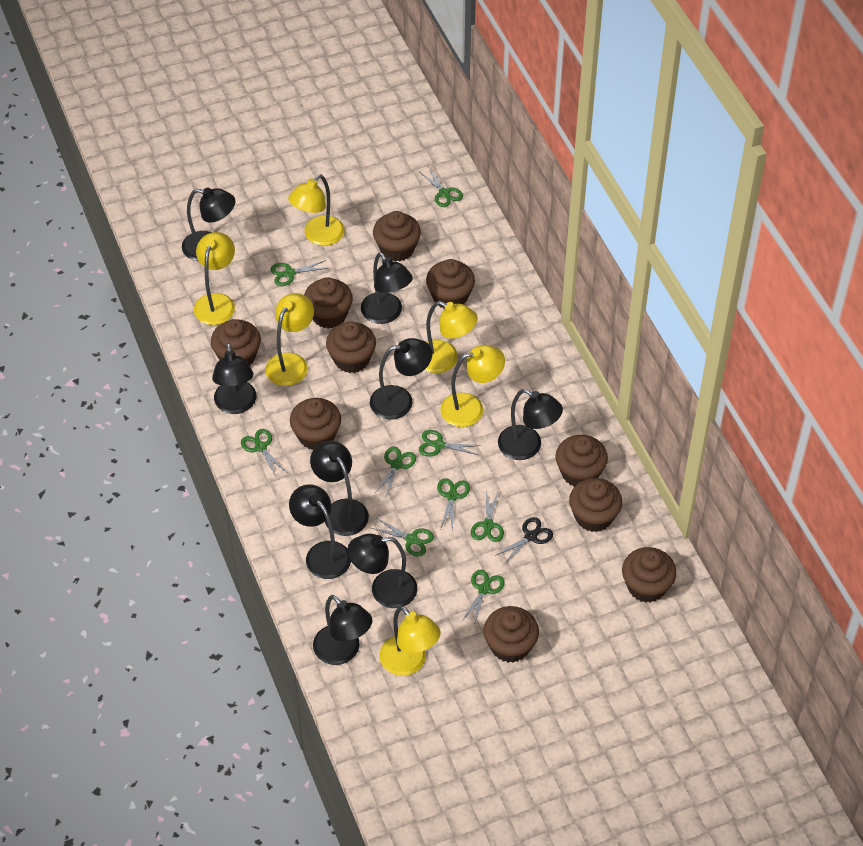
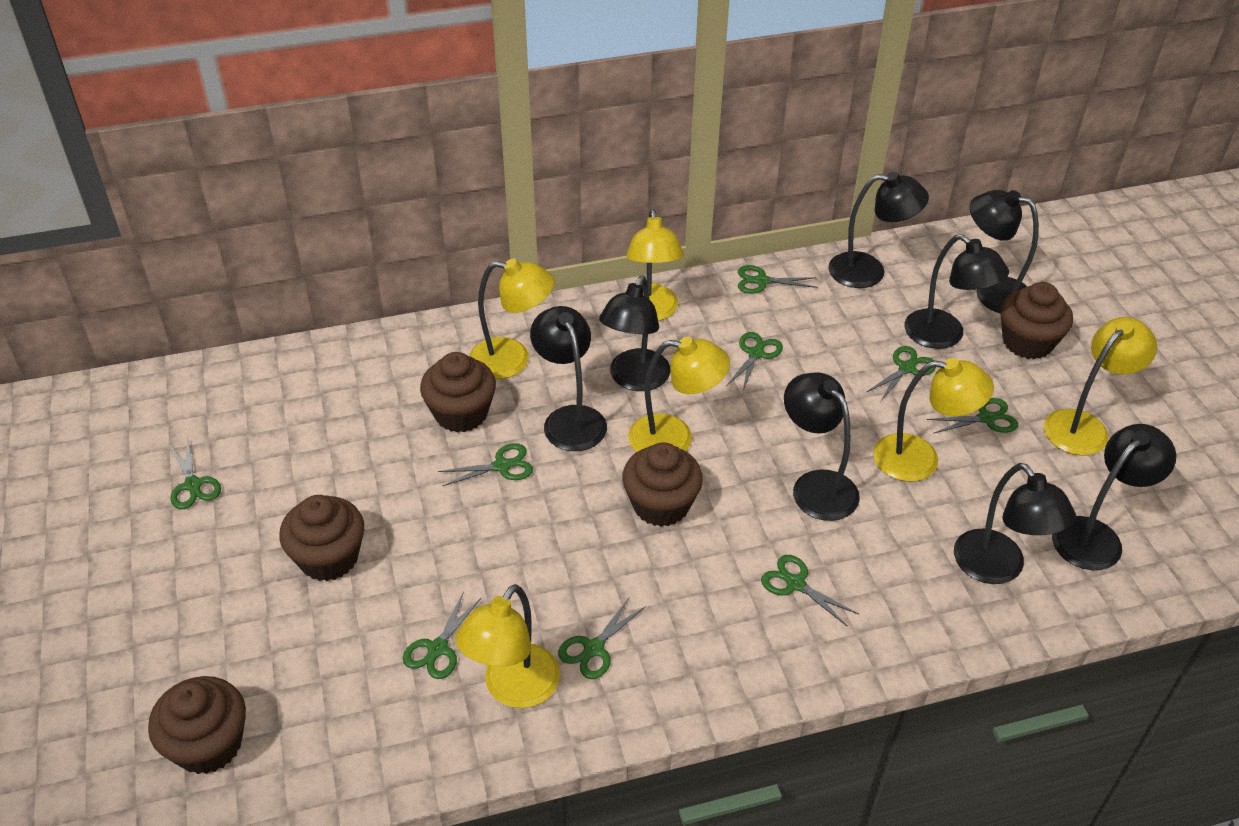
black lamp: 9 -> 8
black scissors: 1 -> 0
brown cupcake: 10 -> 5

